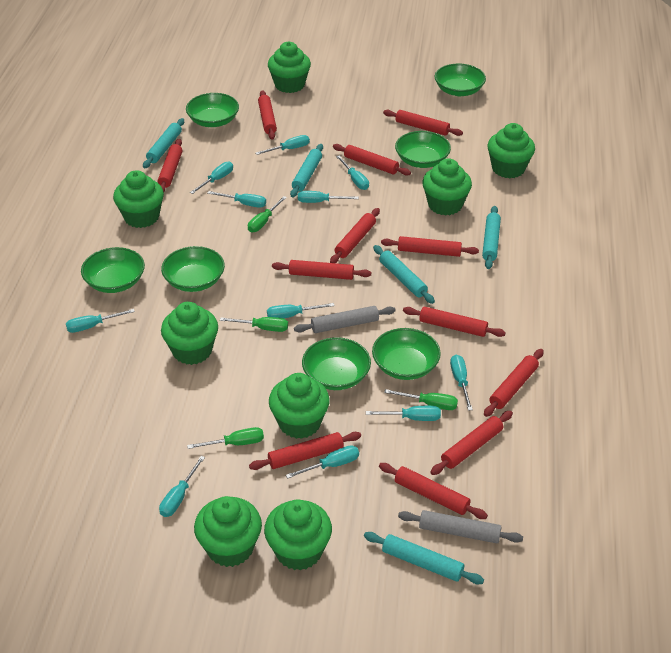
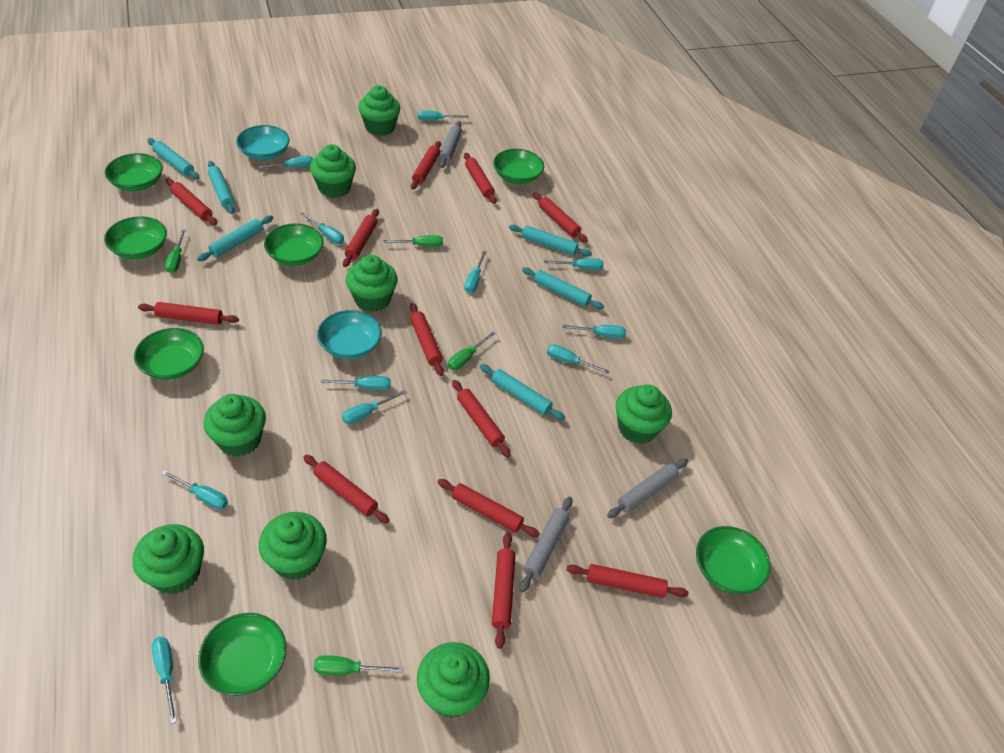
grey rolling pin: 2 -> 3
turquoise bowl: 0 -> 2
turquoise rolling pin: 5 -> 6

